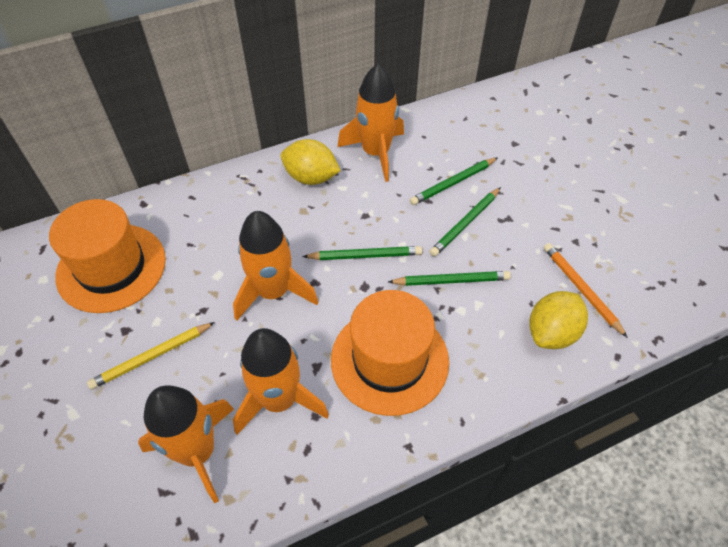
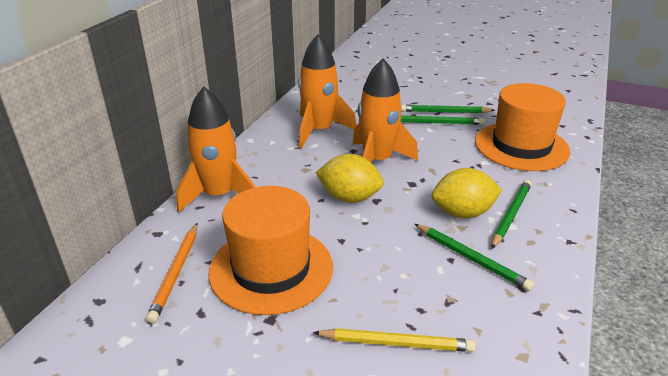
orange rocket: 4 -> 3

